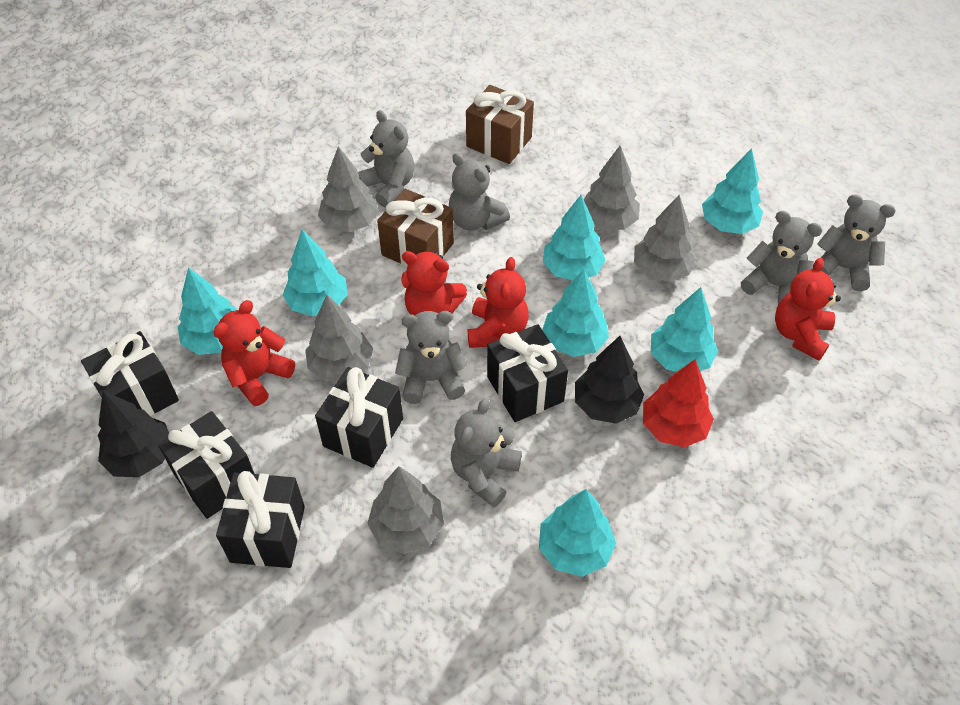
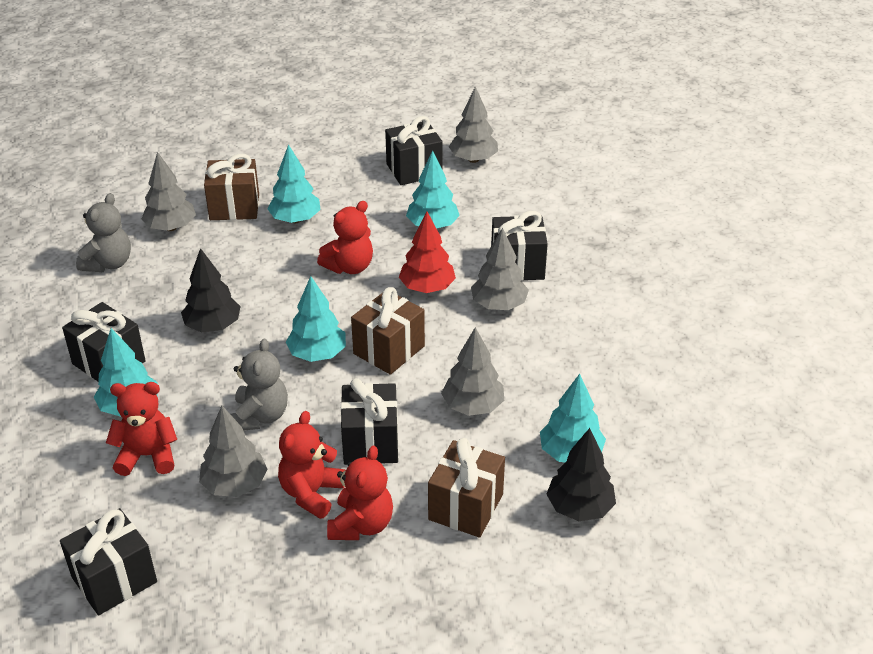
brown gift: 2 -> 3
grey teddy bear: 6 -> 2
turquoise tree: 7 -> 5

